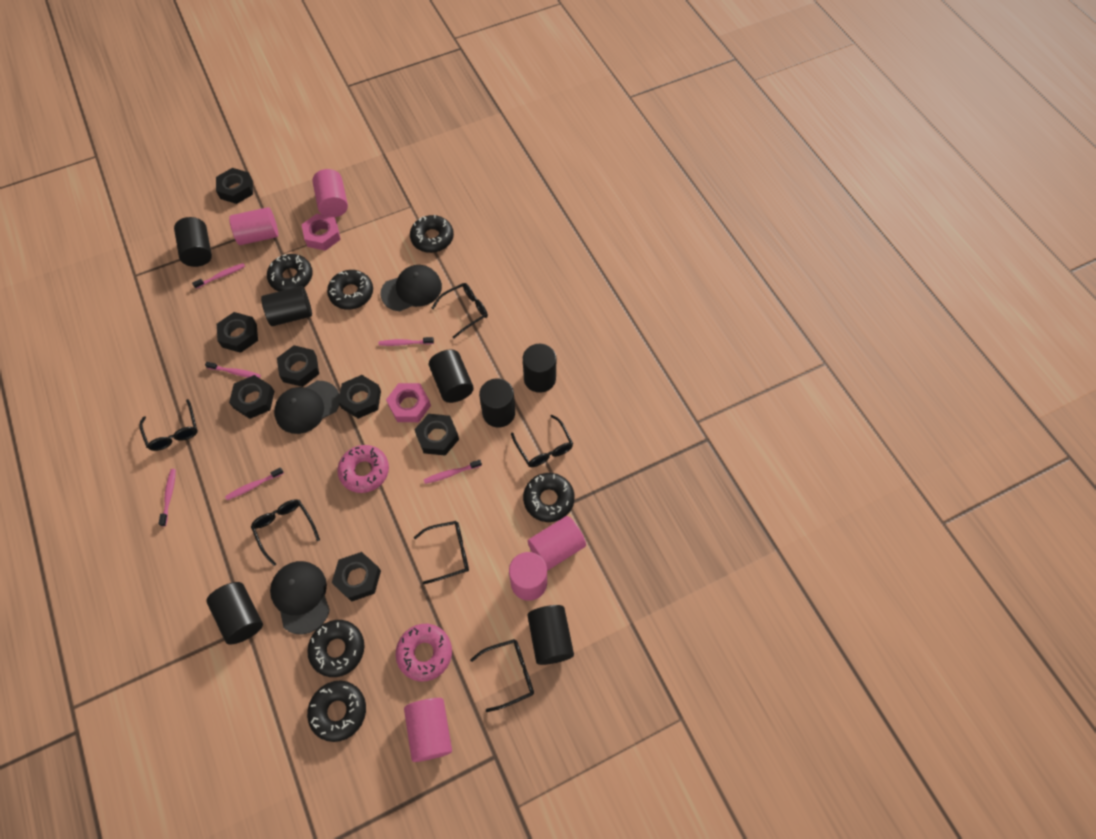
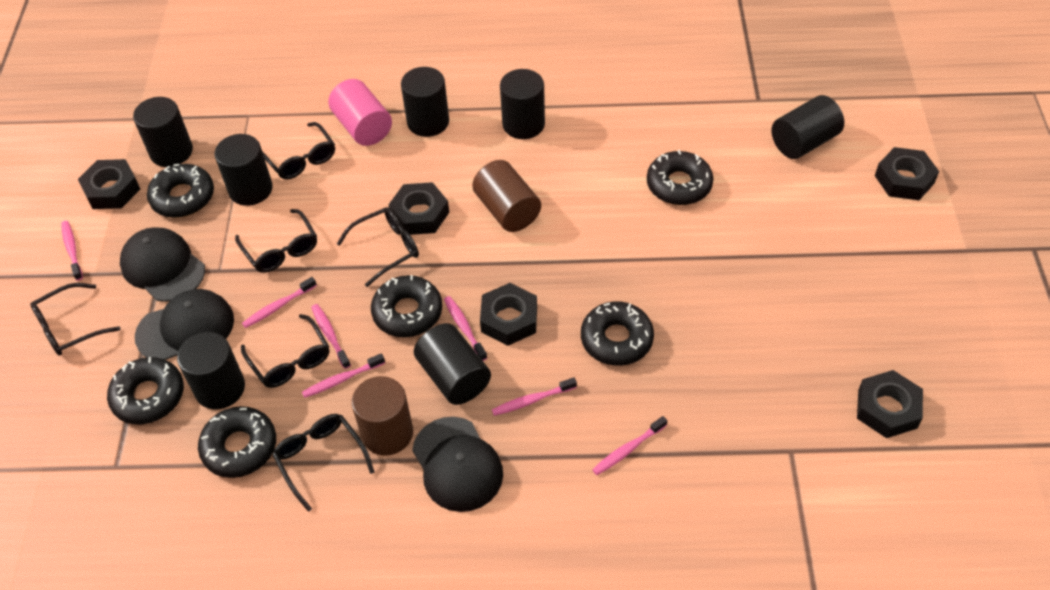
black nut: 7 -> 5
brown cylinder: 0 -> 2
pink cylinder: 5 -> 1
pink donut: 2 -> 0
pink nut: 2 -> 0
pink toothbrush: 6 -> 7

